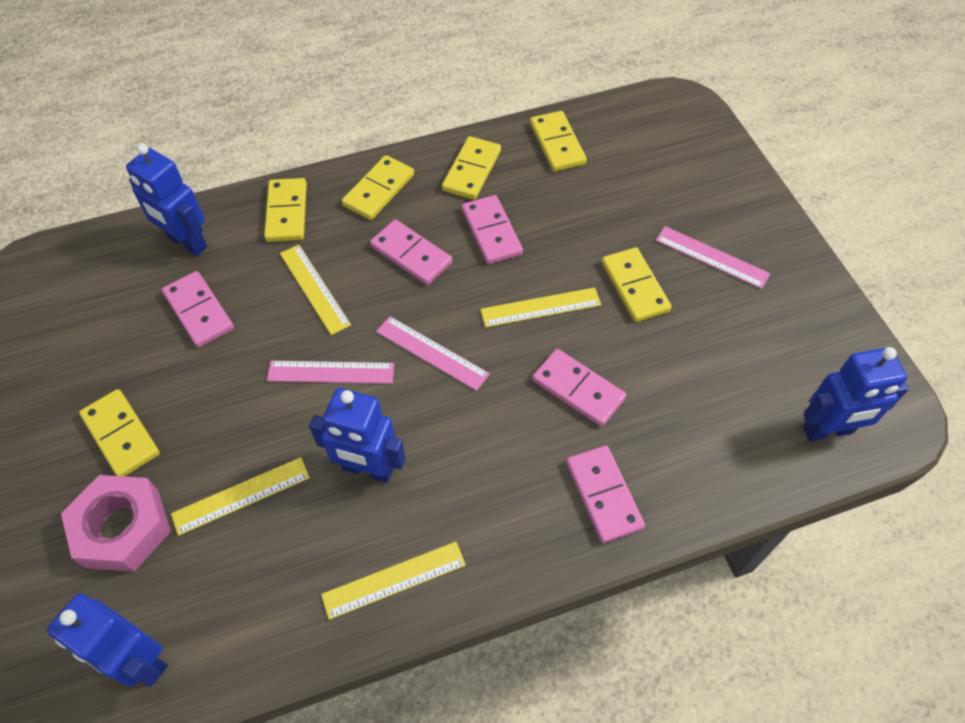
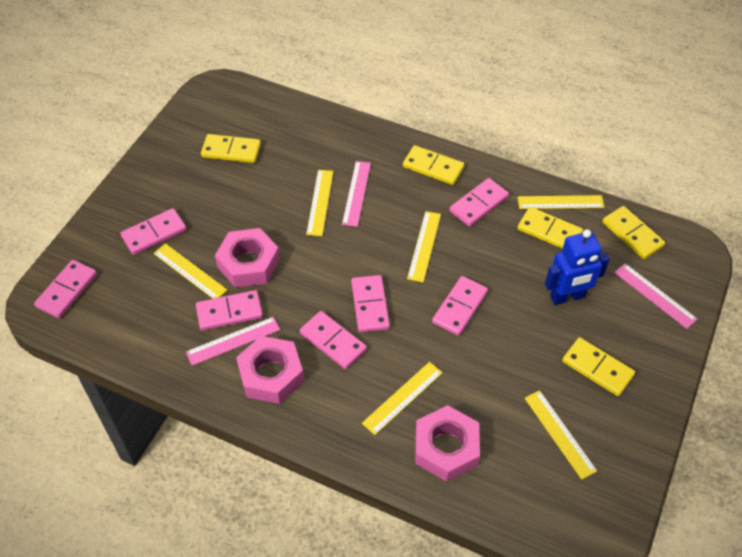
blue robot: 4 -> 1
pink domino: 5 -> 7
pink nut: 1 -> 3
yellow domino: 6 -> 5
yellow ruler: 4 -> 6

